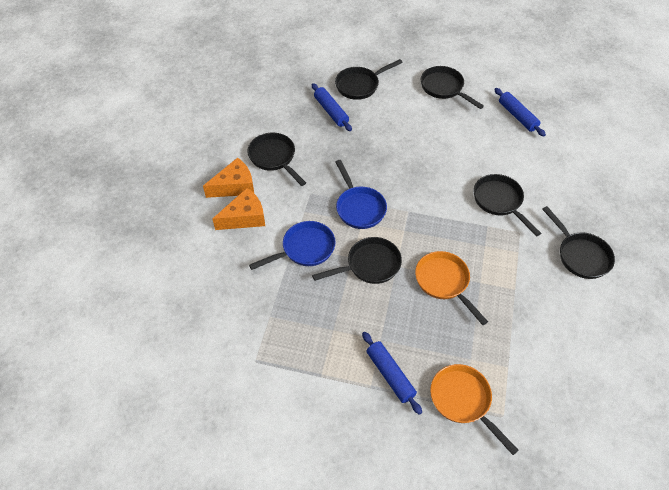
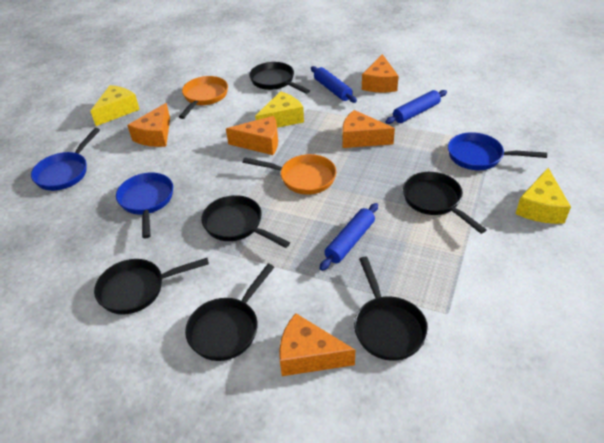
blue pan: 2 -> 3
orange cheese: 2 -> 5
yellow cheese: 0 -> 3

